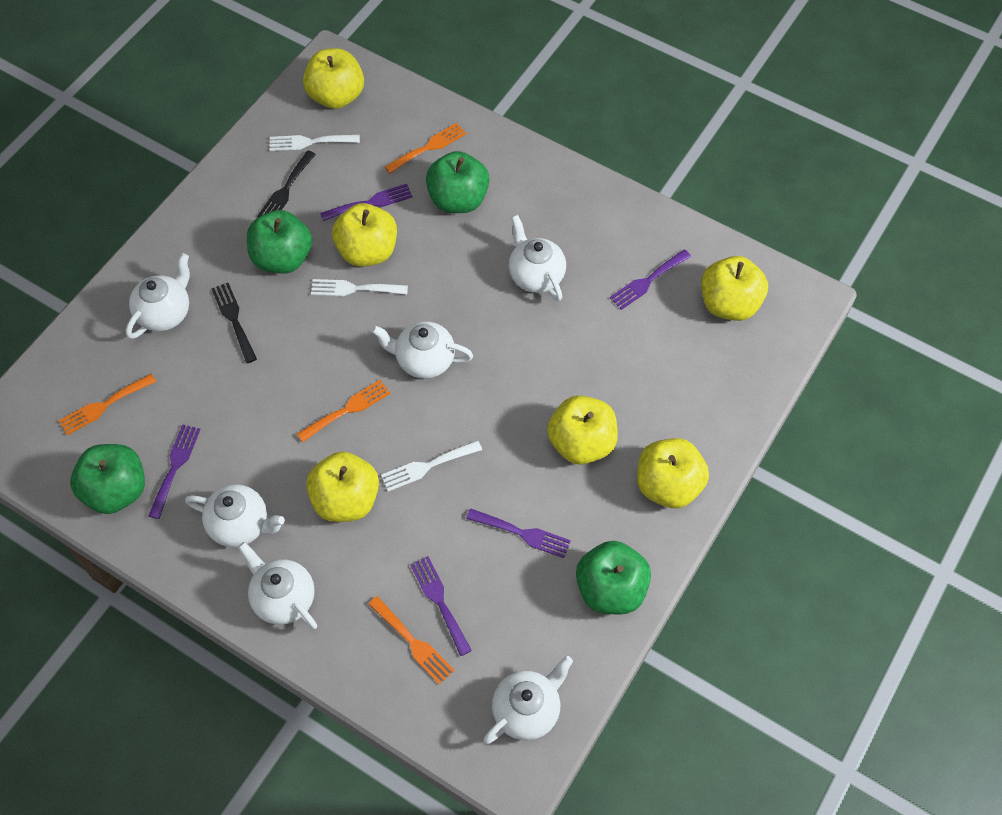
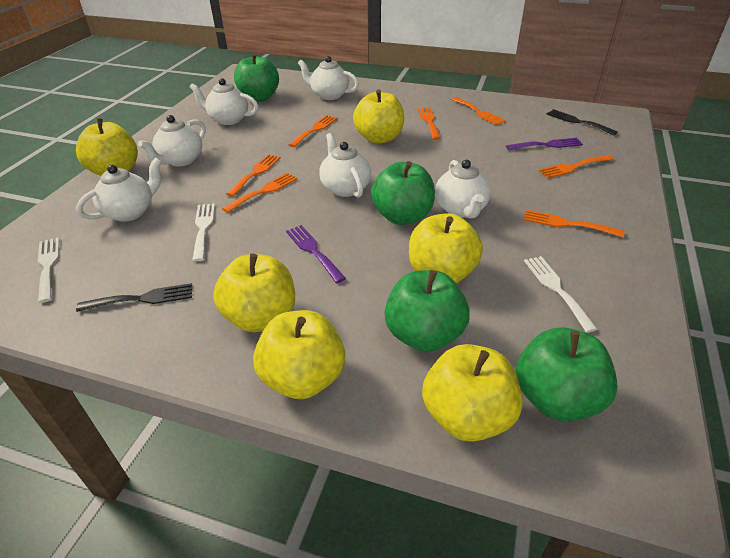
orange fork: 4 -> 7
purple fork: 5 -> 2

